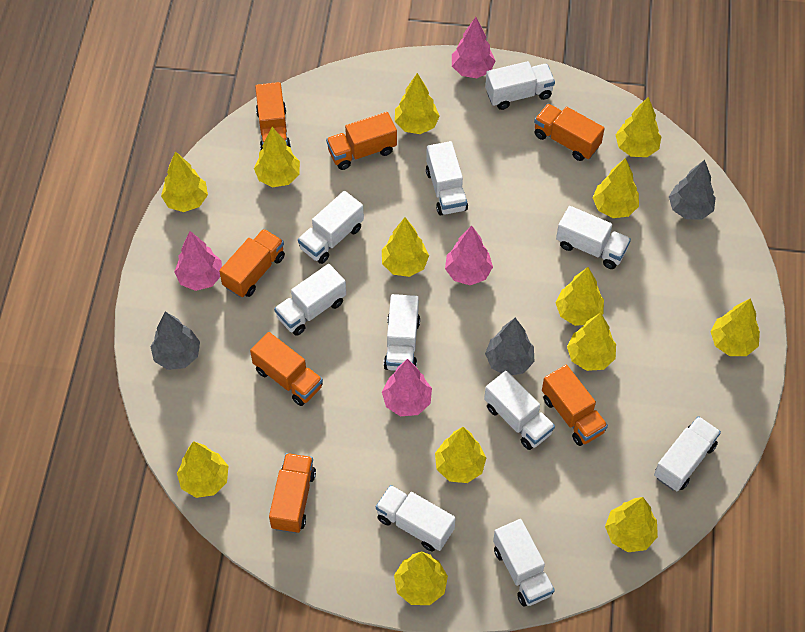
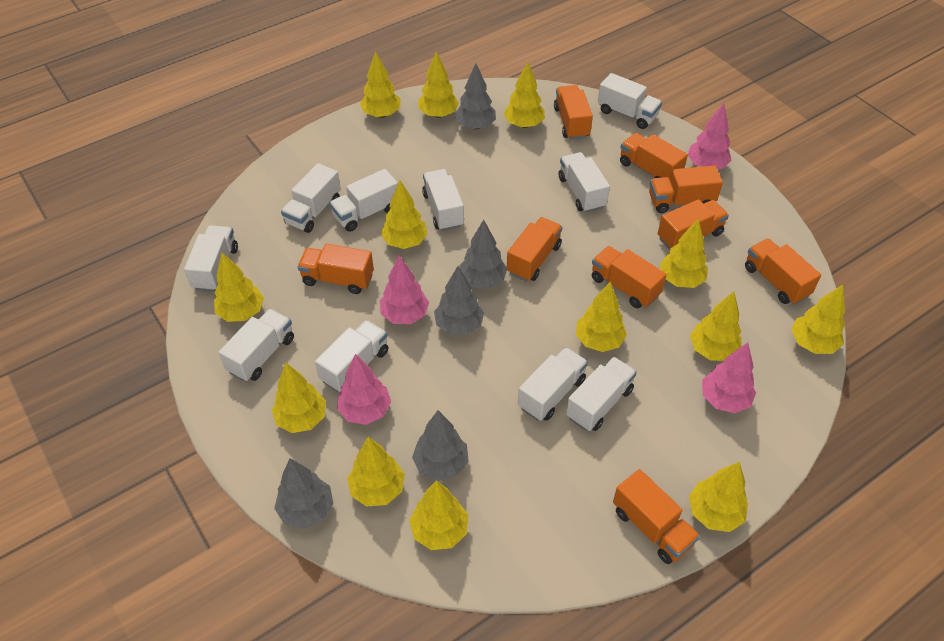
grey tree: 3 -> 5
orange truck: 7 -> 9

